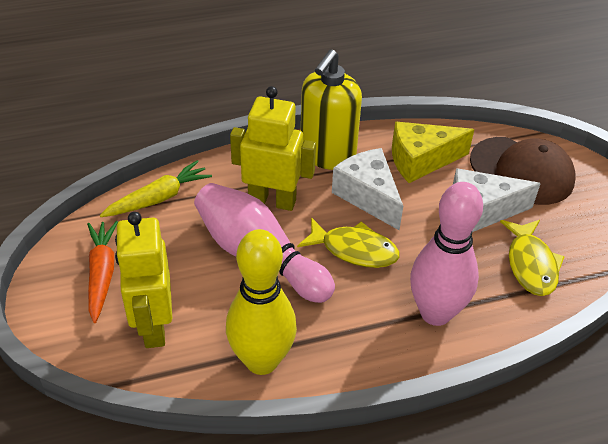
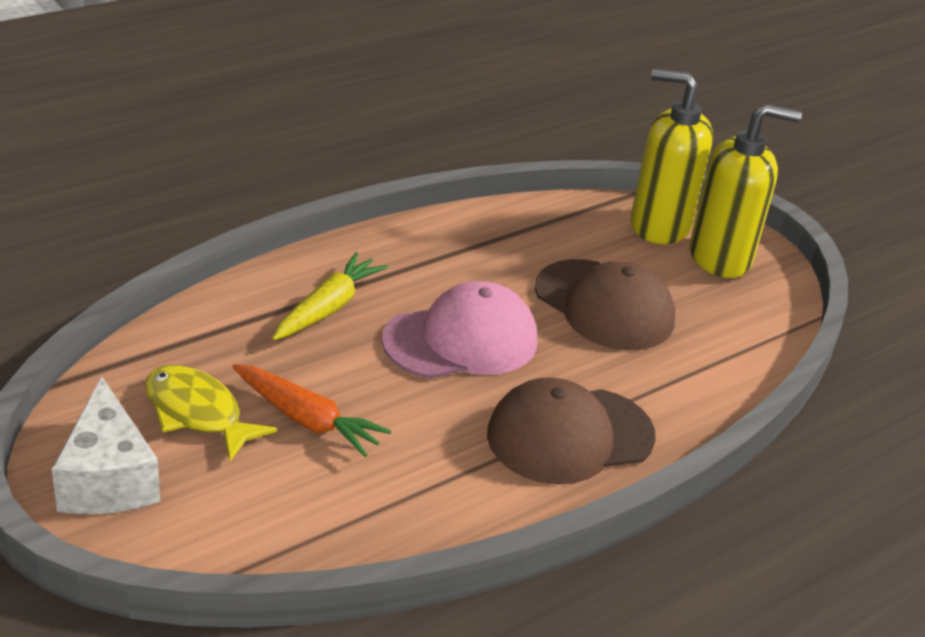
brown cap: 1 -> 2
pink bowling pin: 2 -> 0
pink cap: 0 -> 1
white cheese: 2 -> 1
yellow bowling pin: 1 -> 0
yellow cheese: 1 -> 0
yellow fish: 2 -> 1
yellow robot: 2 -> 0
yellow soap dispenser: 1 -> 2

